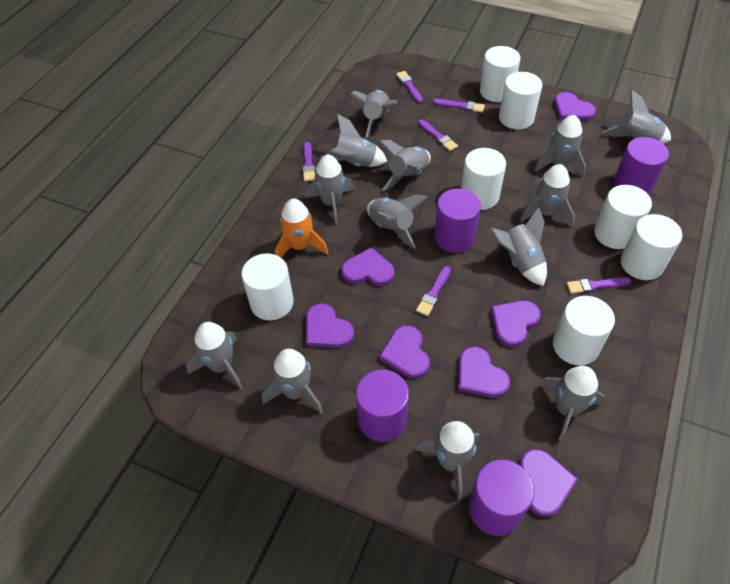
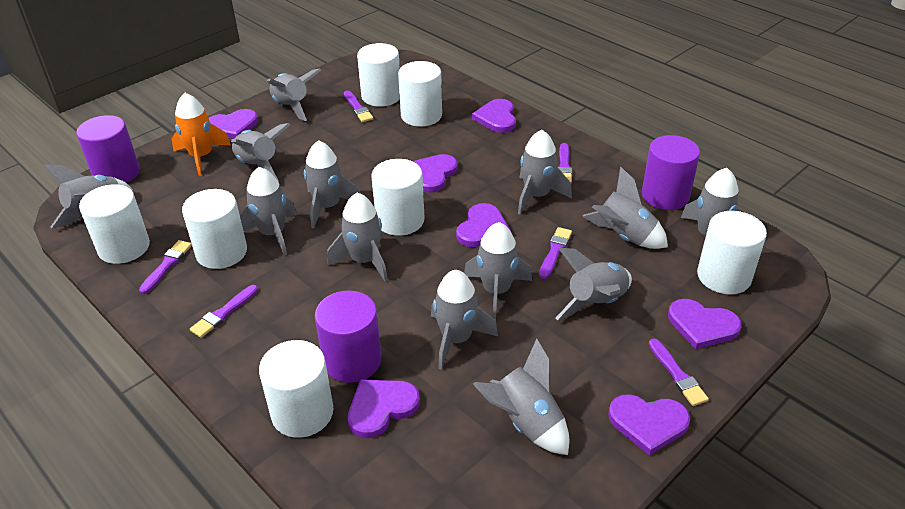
purple cylinder: 4 -> 3

